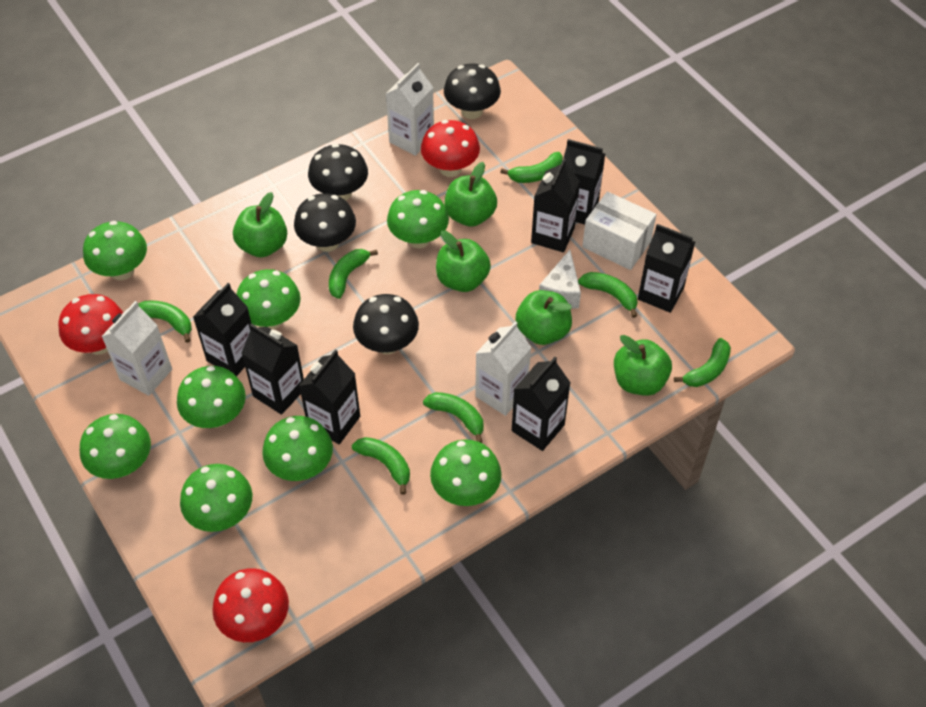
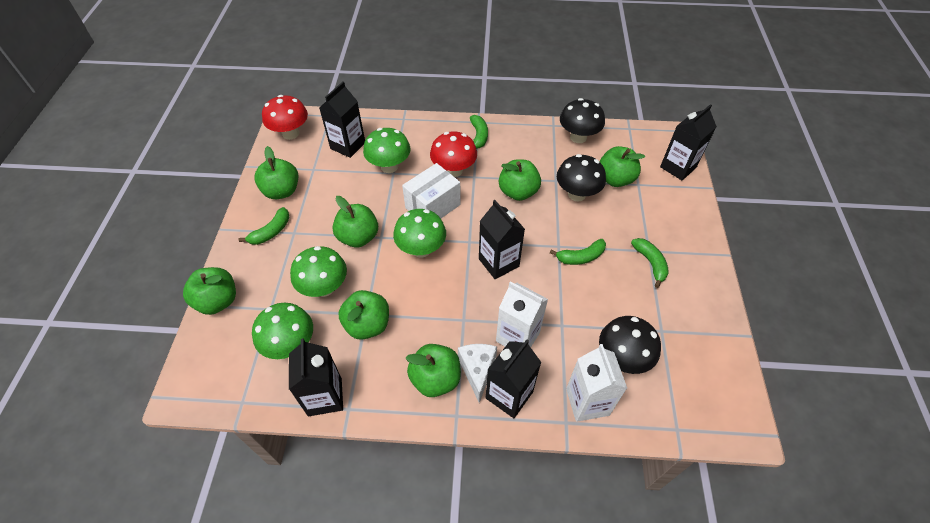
black carton: 7 -> 5
black mushroom: 4 -> 3
green apple: 5 -> 7
green banana: 7 -> 4
green mushroom: 8 -> 4
red mushroom: 3 -> 2
white carton: 3 -> 2

